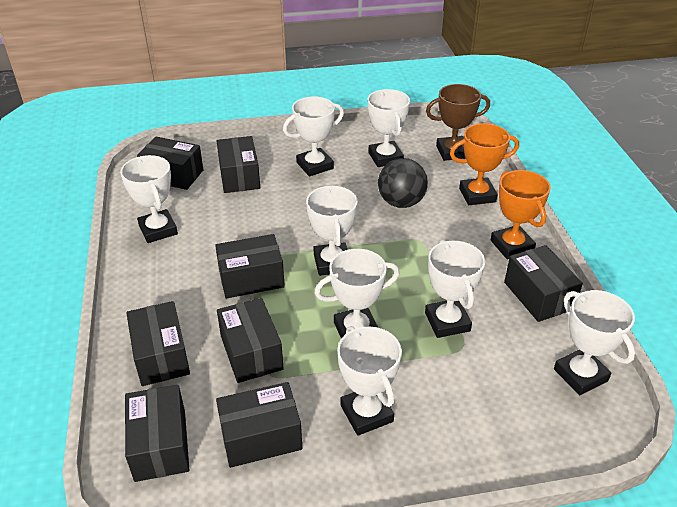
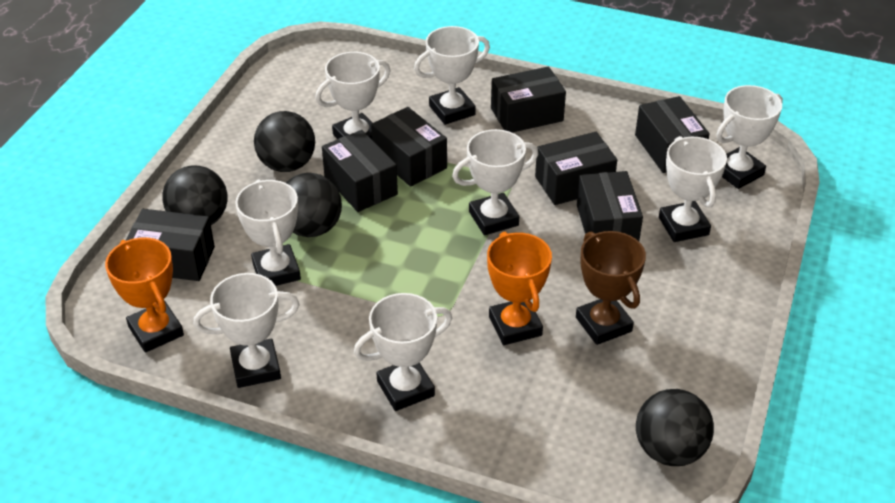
black ball: 1 -> 4
black box: 8 -> 7

